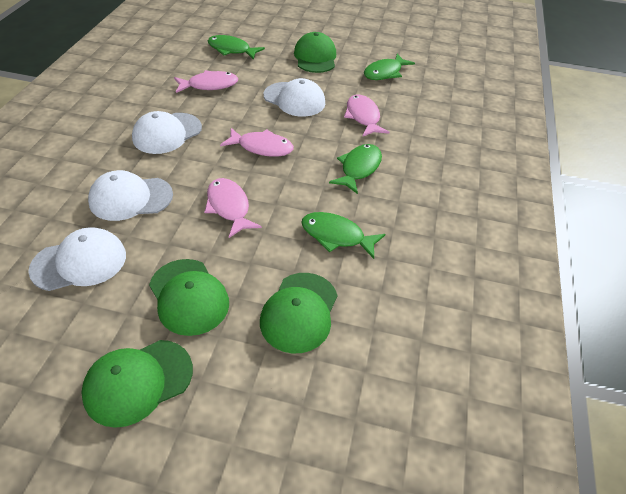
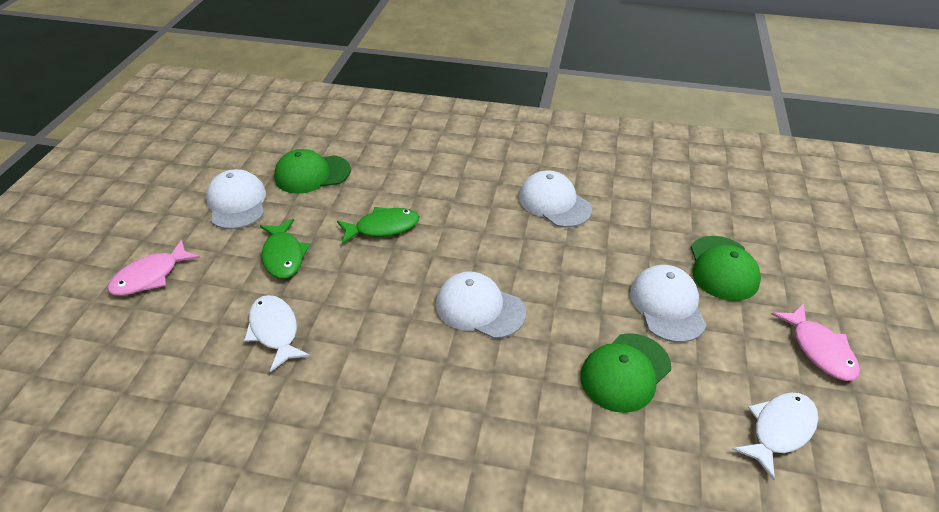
green cap: 4 -> 3
green fish: 4 -> 2
pink fish: 4 -> 2
white fish: 0 -> 2

